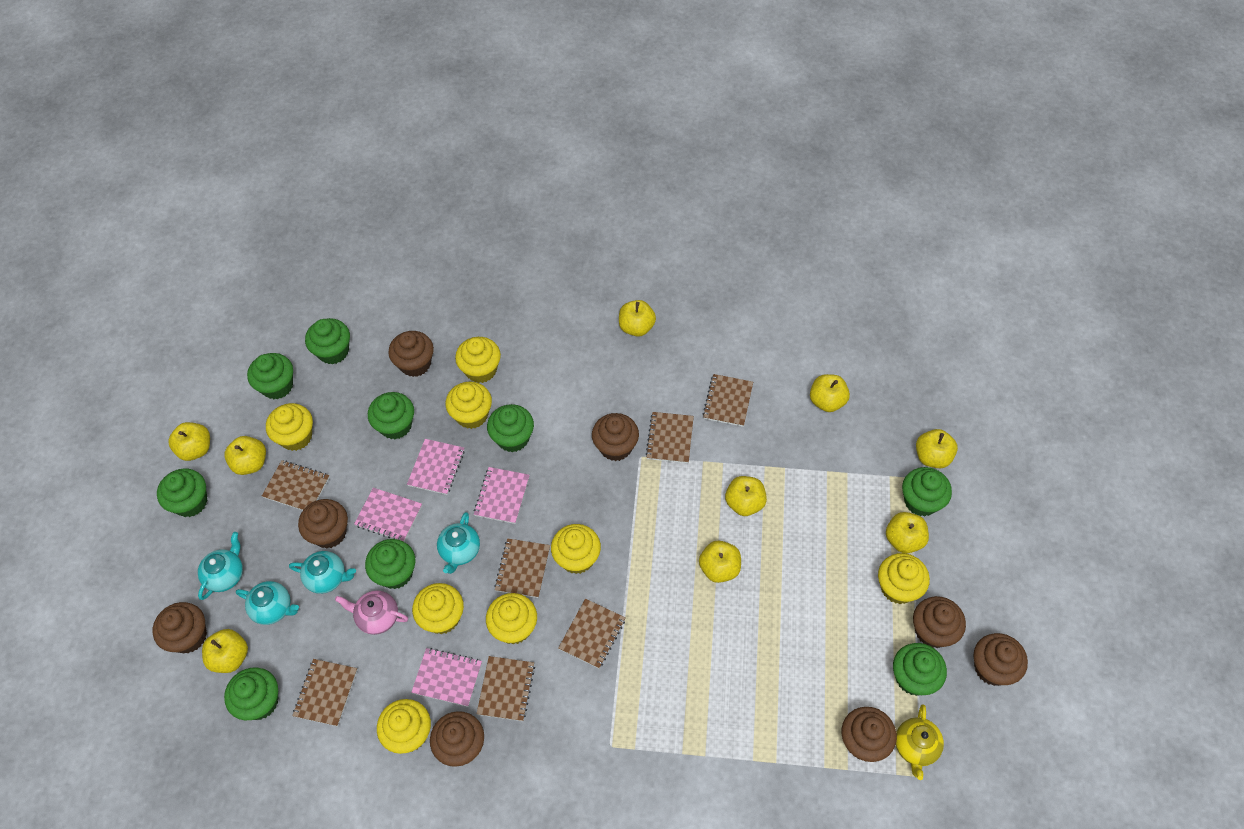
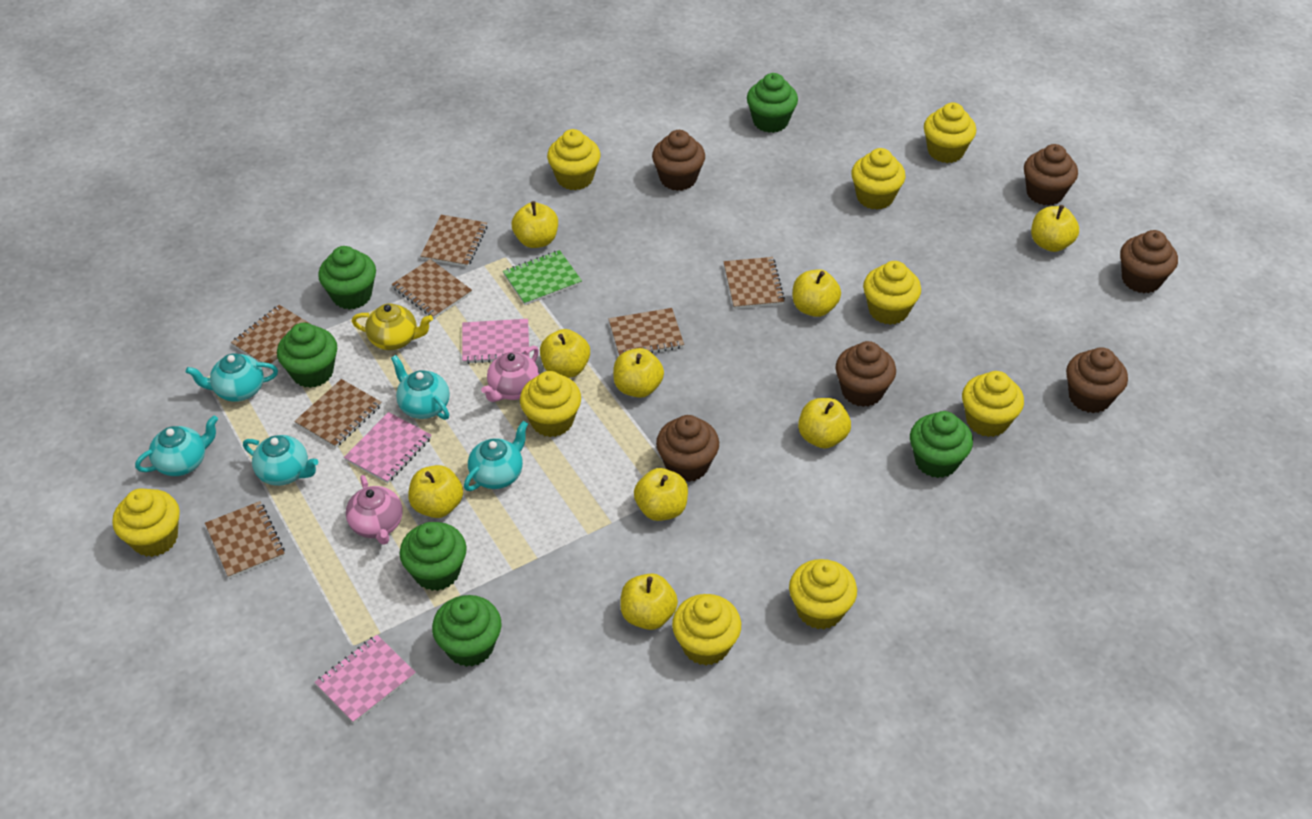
brown cupcake: 8 -> 6
green cupcake: 9 -> 6
green notebook: 0 -> 1
pink notebook: 4 -> 3
pink teapot: 1 -> 2
turquoise teapot: 4 -> 5
yellow cupcake: 8 -> 9

